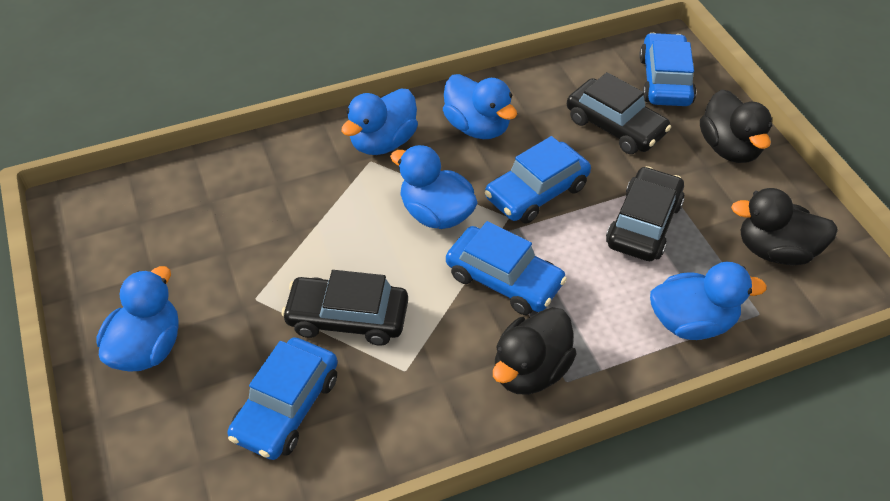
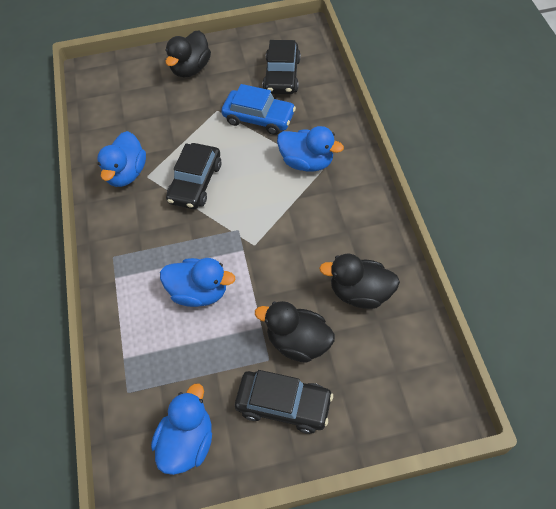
blue car: 4 -> 1
blue duck: 5 -> 4

